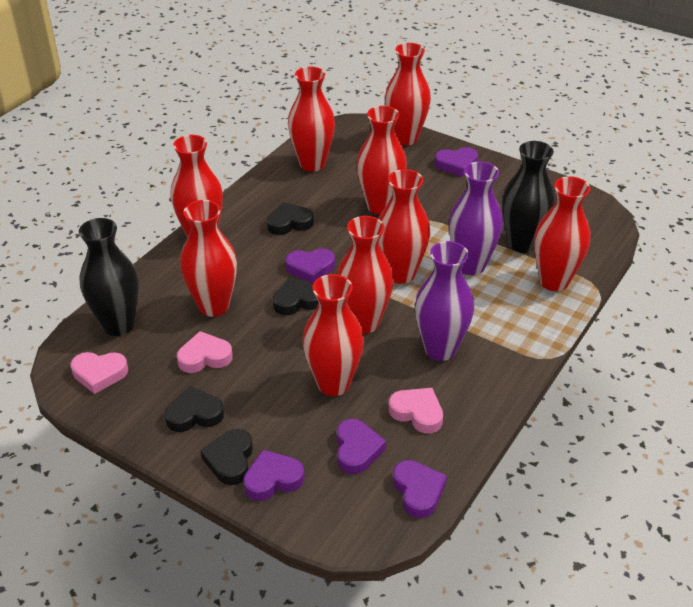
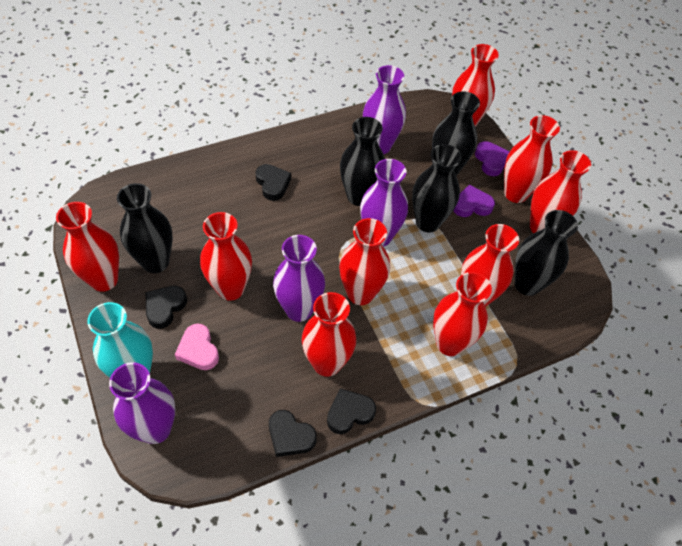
black vase: 2 -> 5
pink heart: 3 -> 1
purple heart: 5 -> 2
purple vase: 2 -> 4
turquoise vase: 0 -> 1

